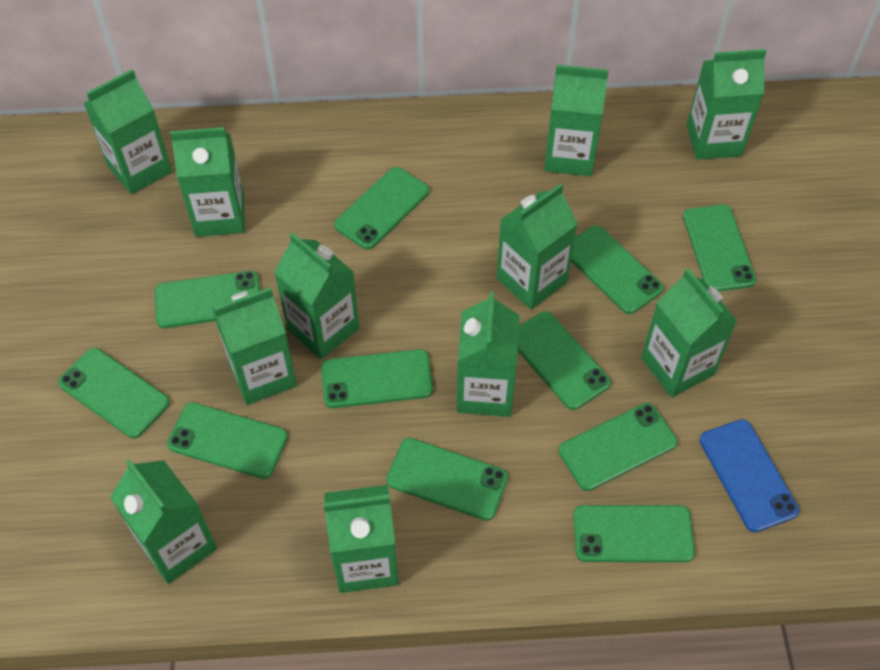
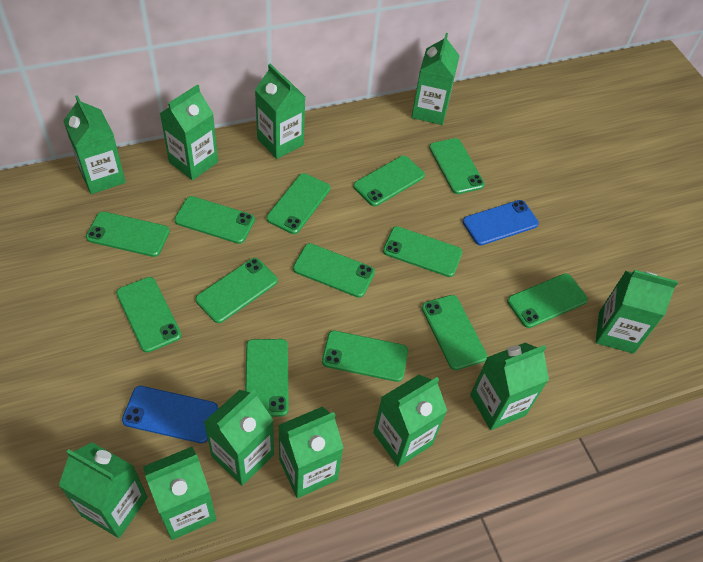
blue phone: 1 -> 2
green phone: 11 -> 13

